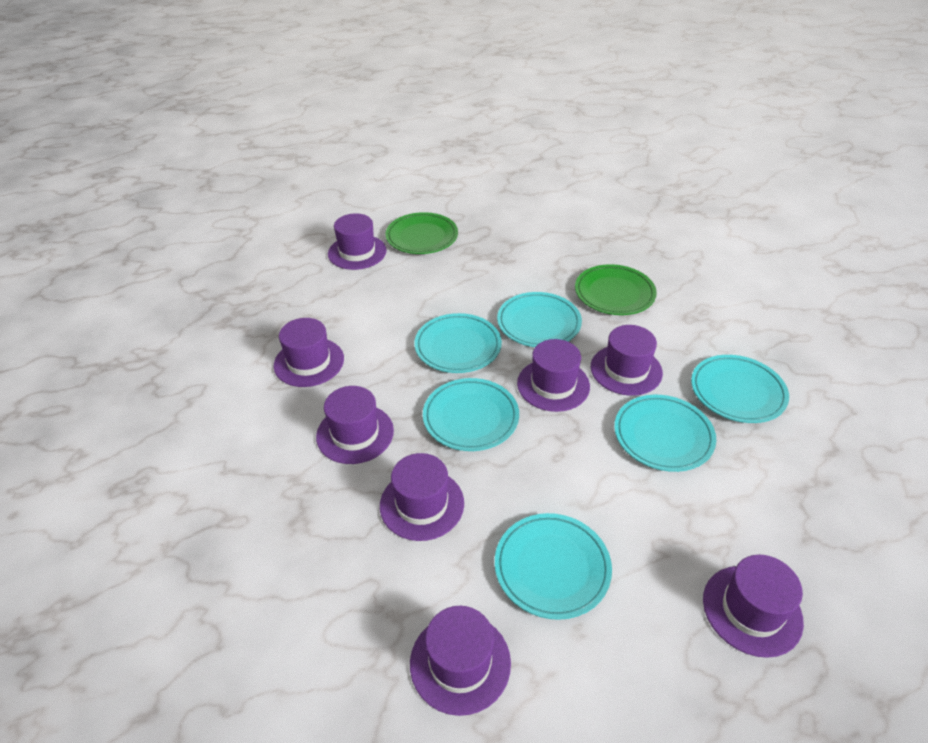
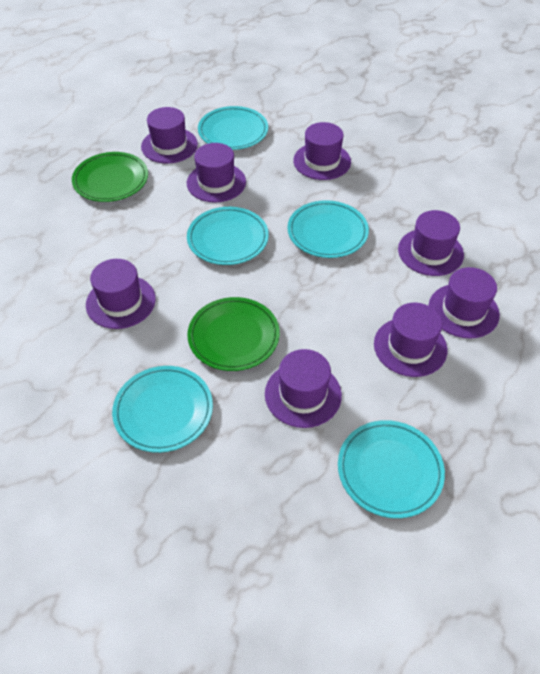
turquoise plate: 6 -> 5

